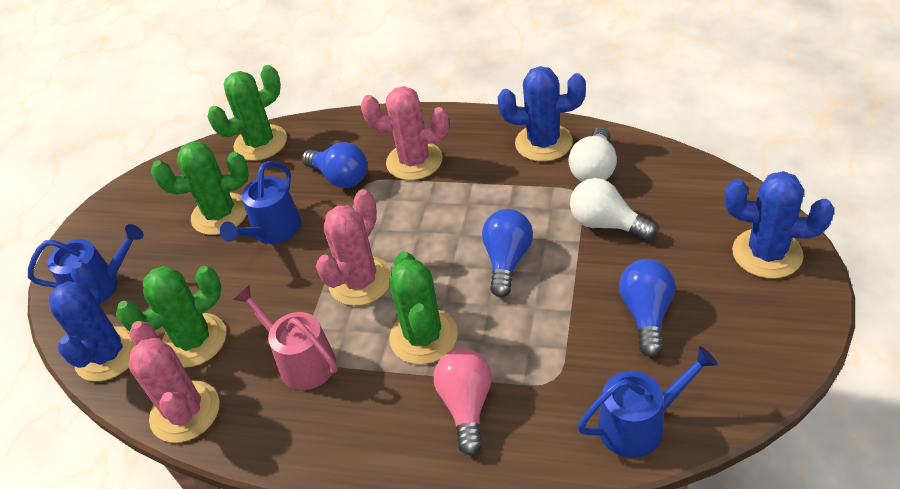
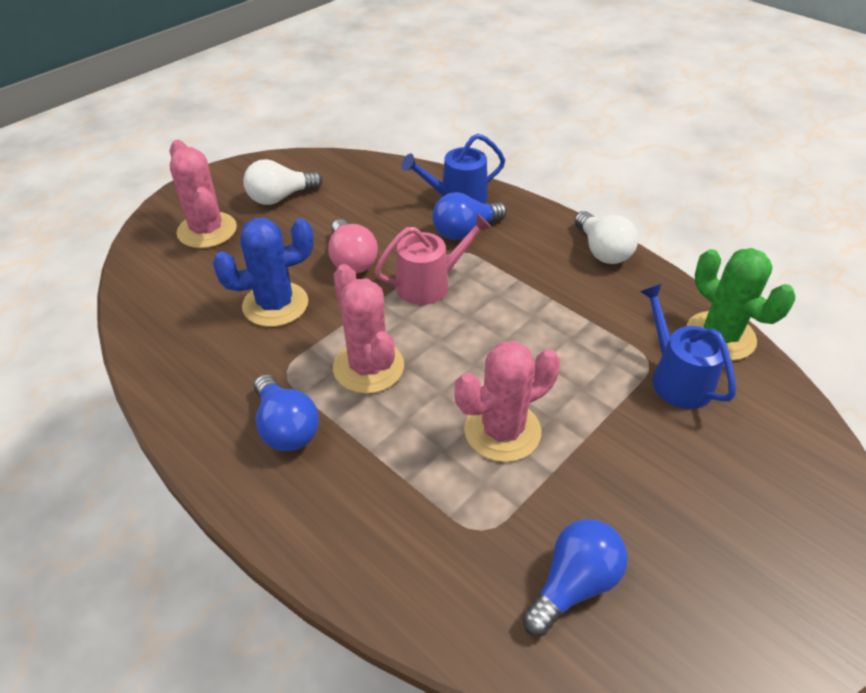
blue cactus: 3 -> 1
blue watering can: 3 -> 2
green cactus: 4 -> 1

